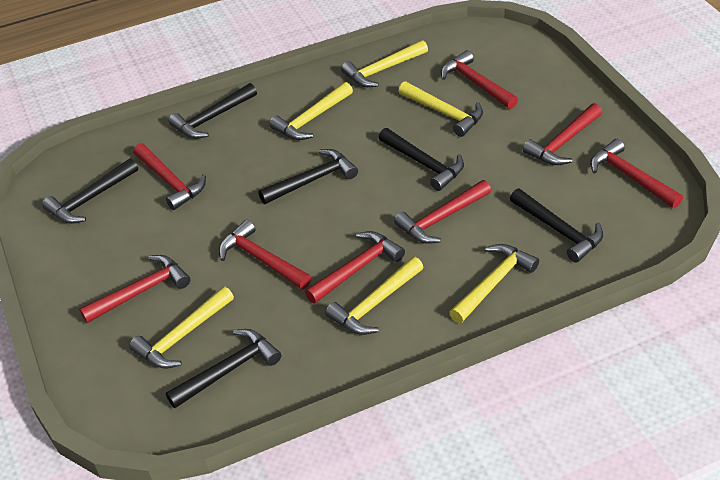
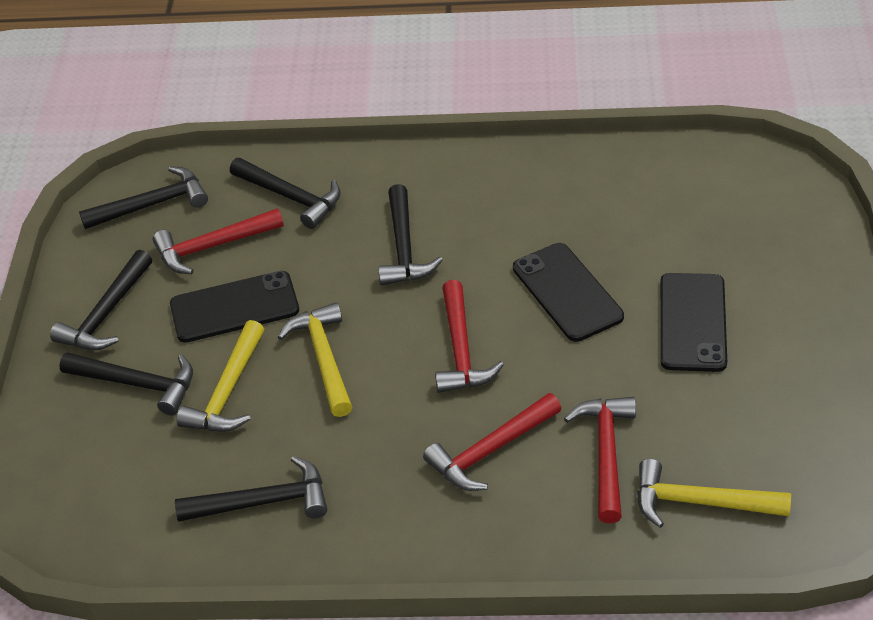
black phone: 0 -> 3
red hammer: 8 -> 4
yellow hammer: 6 -> 3

